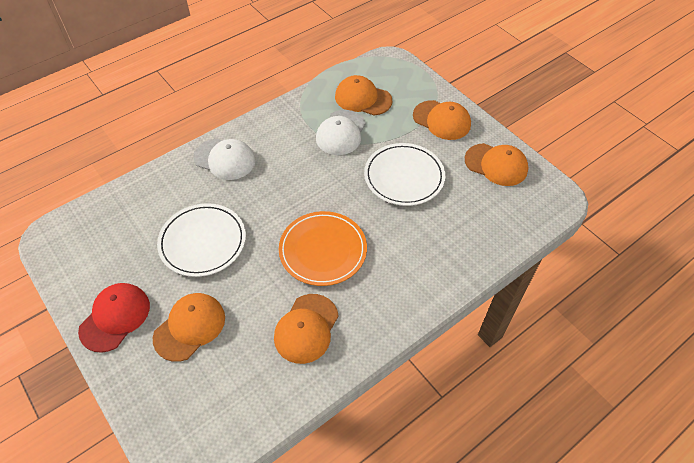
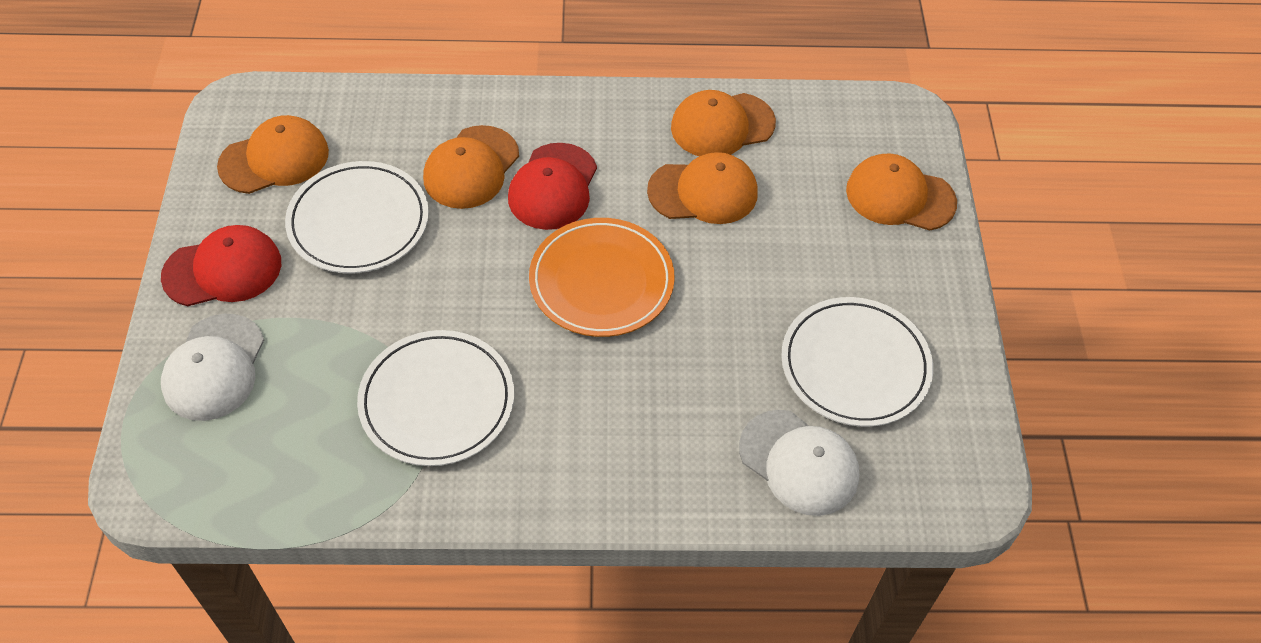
red cap: 1 -> 2
white plate: 2 -> 3

